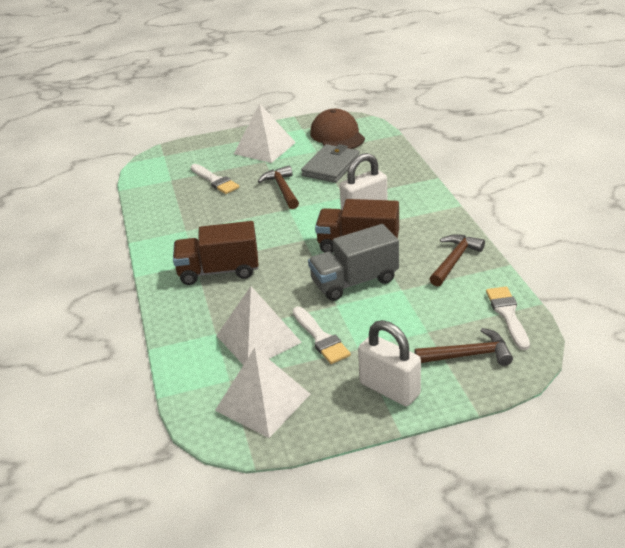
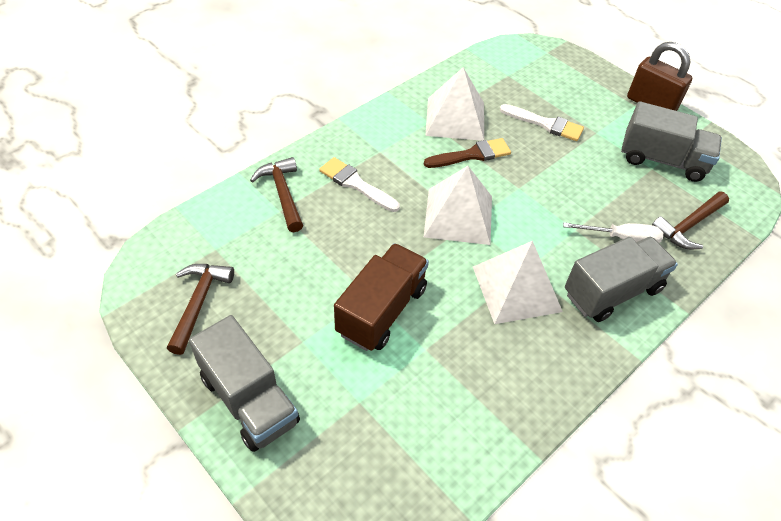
brown brush: 0 -> 1
brown cap: 1 -> 0
brown padlock: 0 -> 1
brown truck: 2 -> 1
grey truck: 1 -> 3
grey wallet: 1 -> 0
white brush: 3 -> 2
white padlock: 2 -> 0
white screwdriver: 0 -> 1

